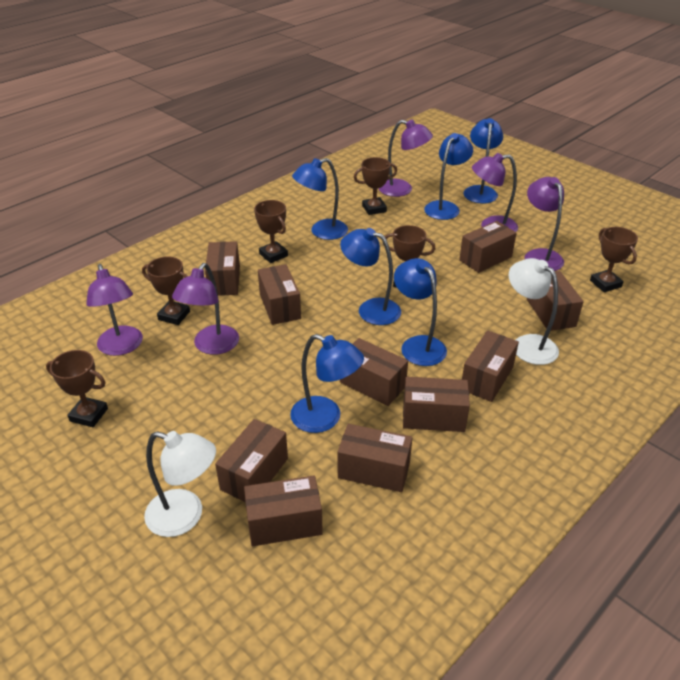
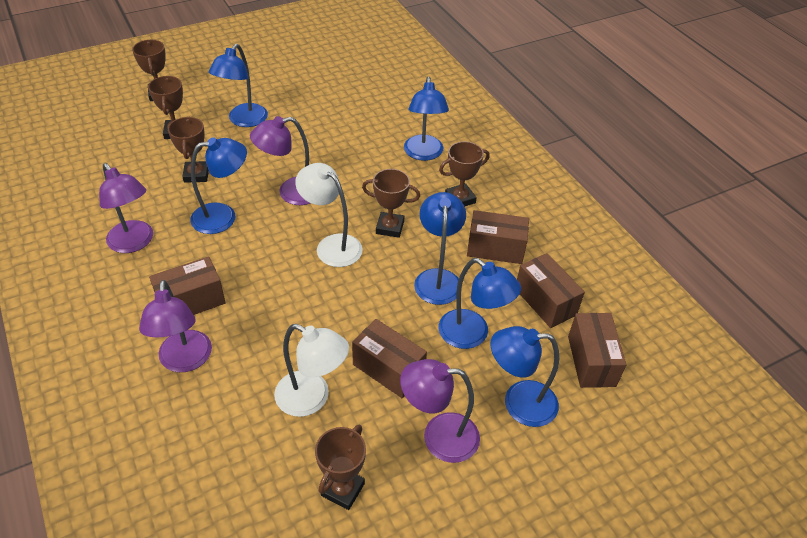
brown box: 10 -> 5
purple lamp: 5 -> 4

